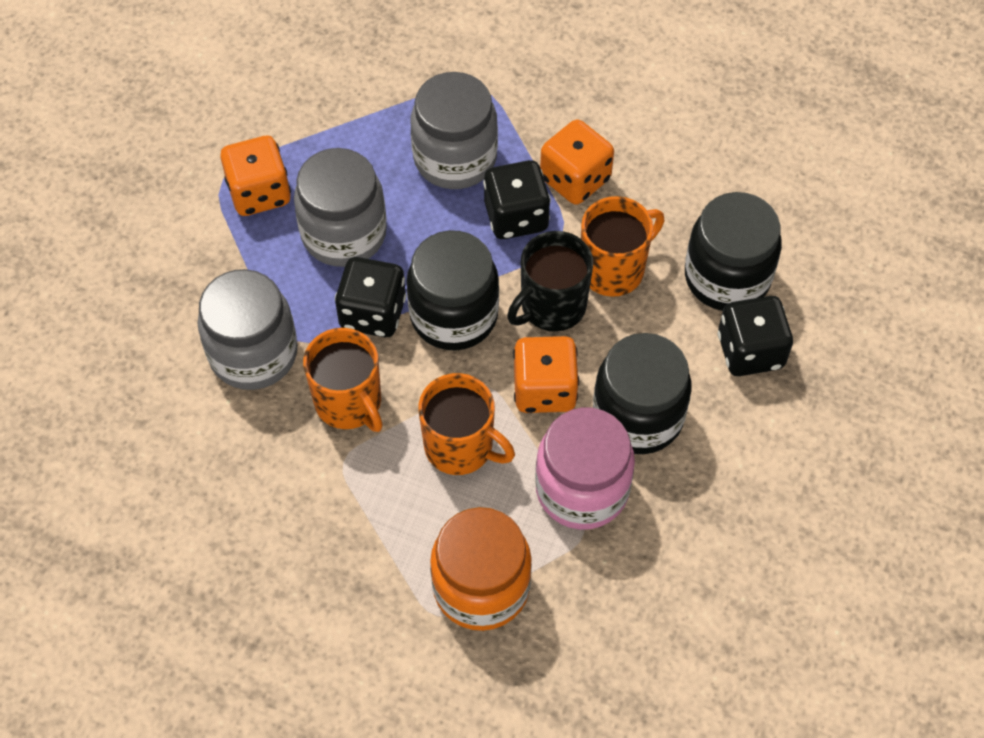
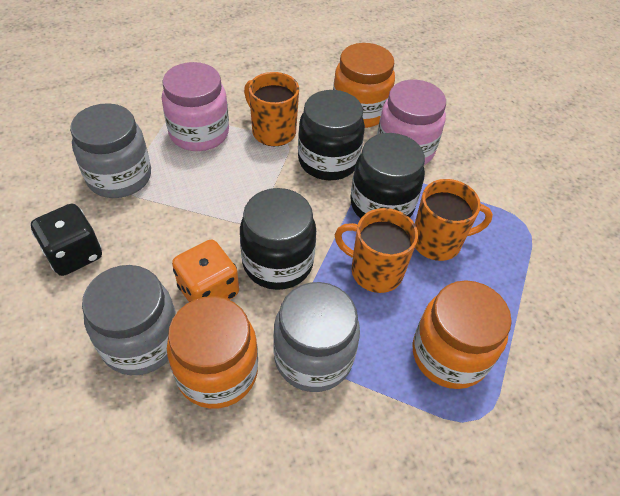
black dice: 3 -> 1
black mug: 1 -> 0
orange dice: 3 -> 1
orange jar: 1 -> 3
pink jar: 1 -> 2

